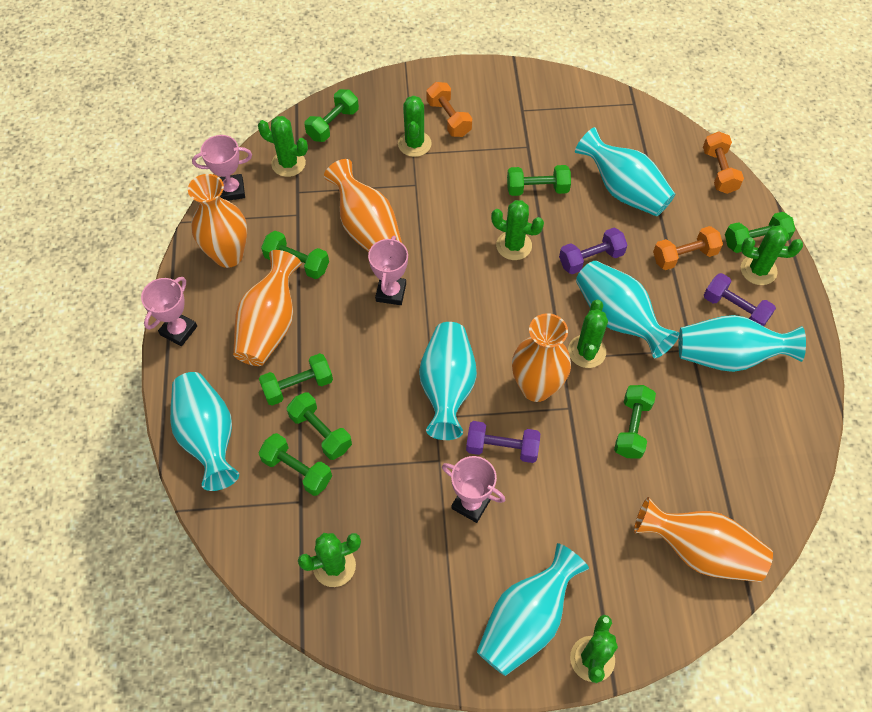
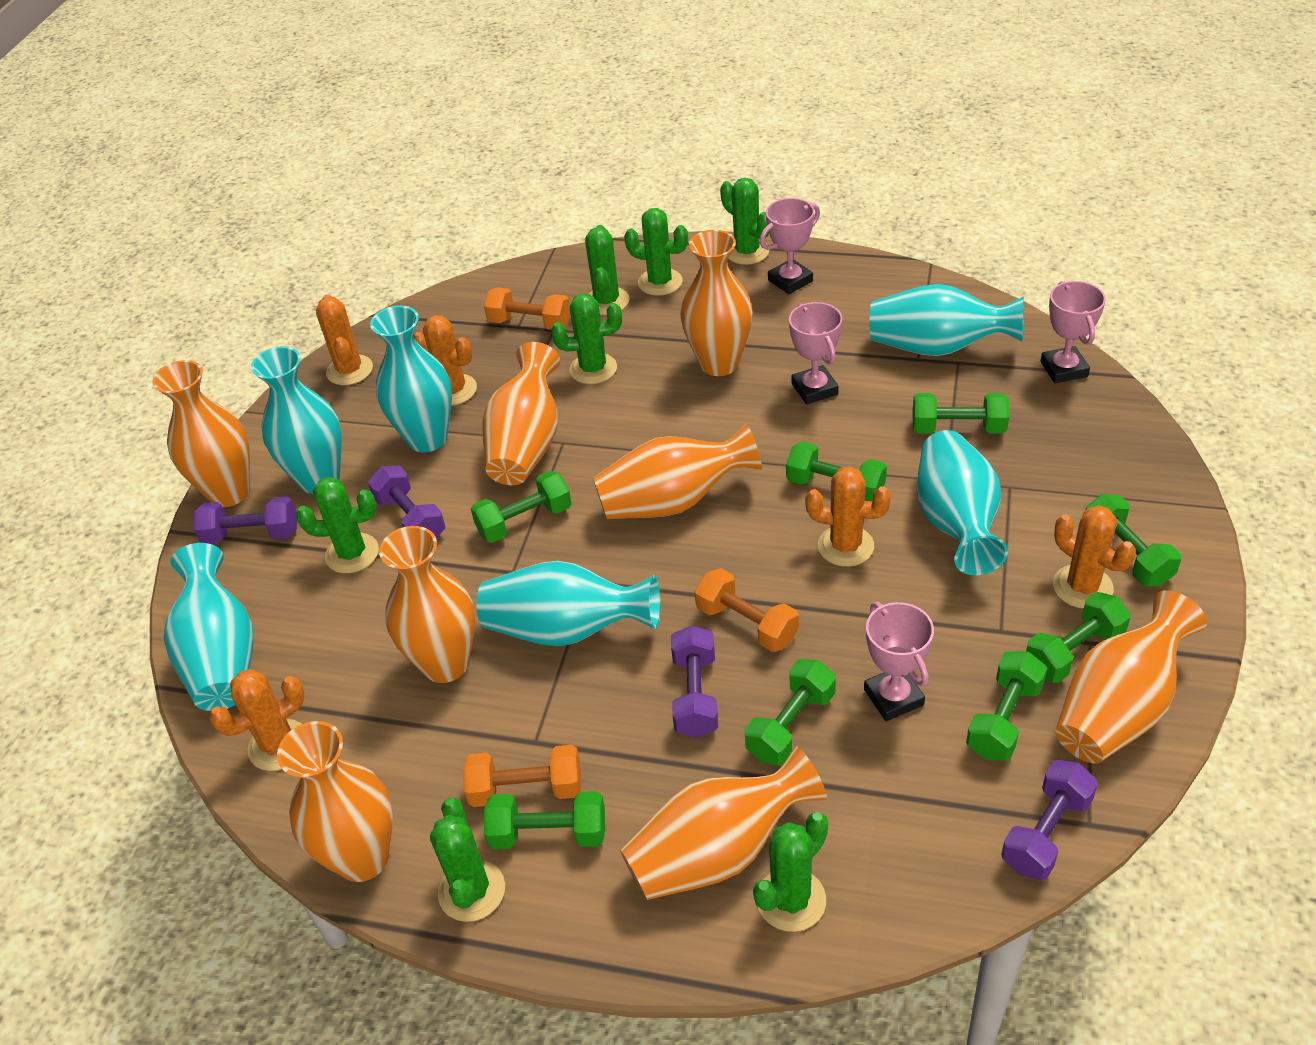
orange cactus: 0 -> 5
orange vase: 5 -> 8
purple dumbbell: 3 -> 4

